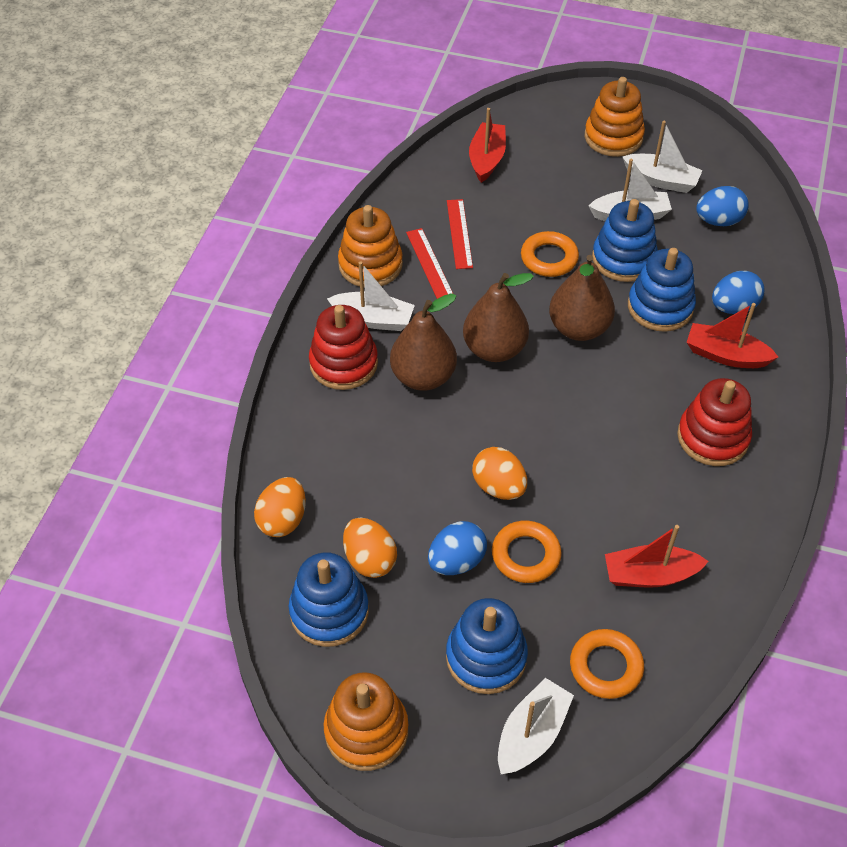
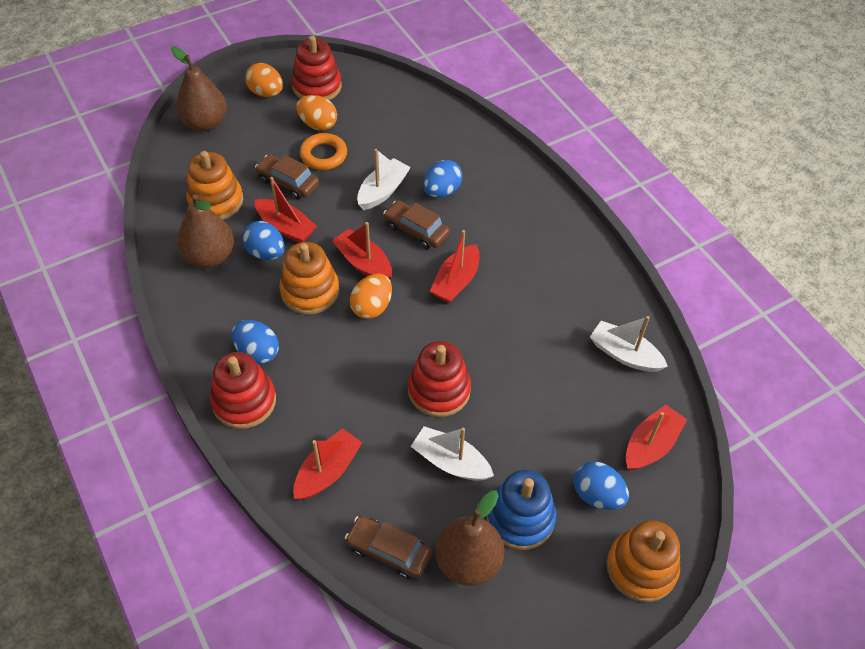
blue egg: 3 -> 4
blue stacking toy: 4 -> 1
brown car: 0 -> 3
orange ring: 3 -> 1
red boat: 3 -> 5
red ruler: 2 -> 0
red stacking toy: 2 -> 3
white boat: 4 -> 3

